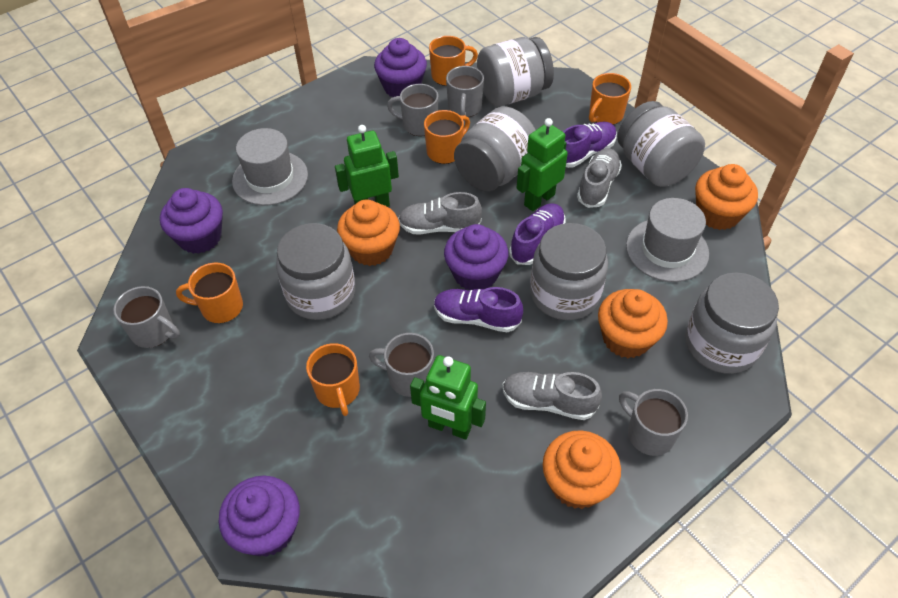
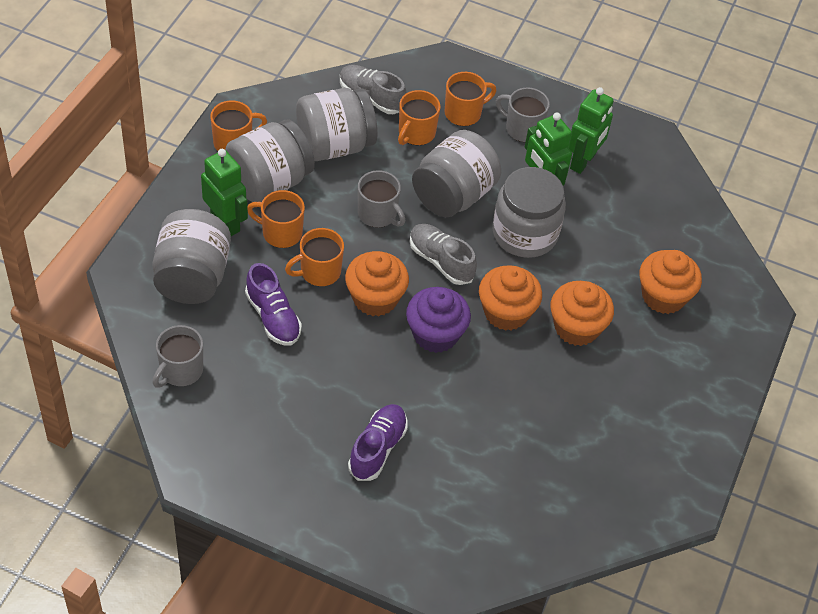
grey hat: 2 -> 0
grey jar: 6 -> 5
grey mug: 5 -> 3
grey shoe: 3 -> 2
purple cupcake: 4 -> 1
purple shoe: 3 -> 2

